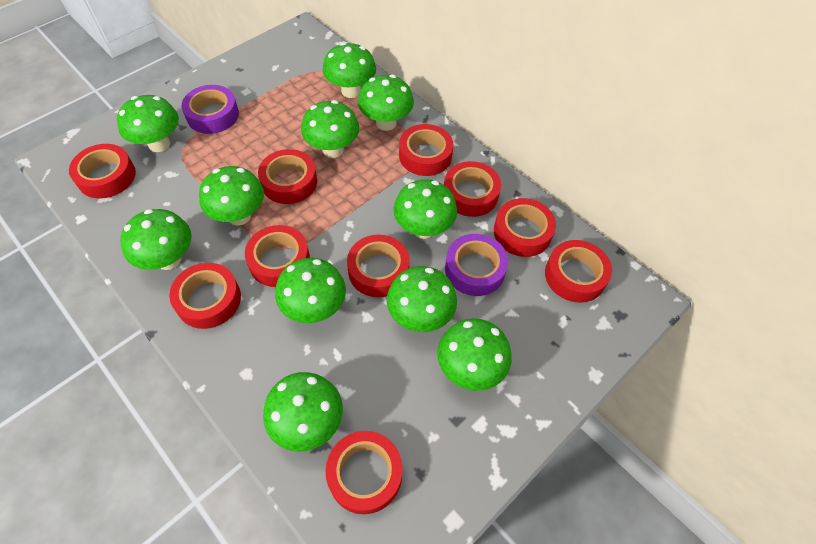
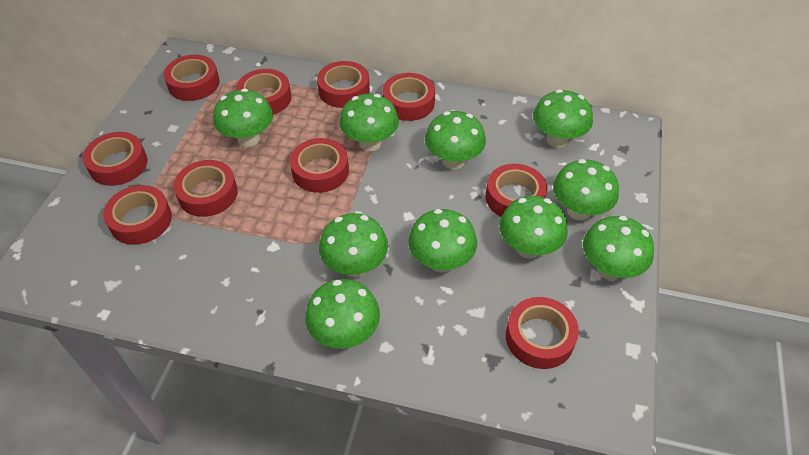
green mushroom: 11 -> 10
purple tape: 2 -> 0

